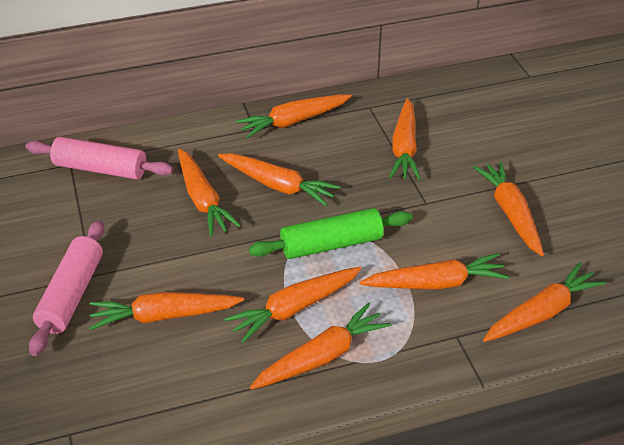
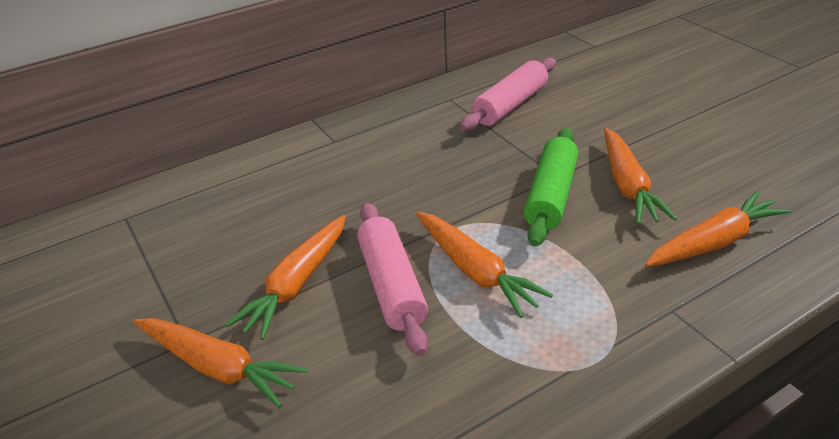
orange carrot: 10 -> 5

